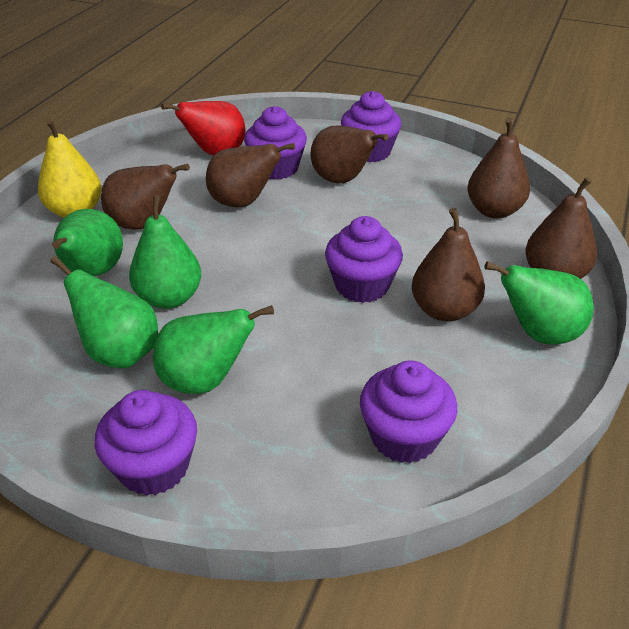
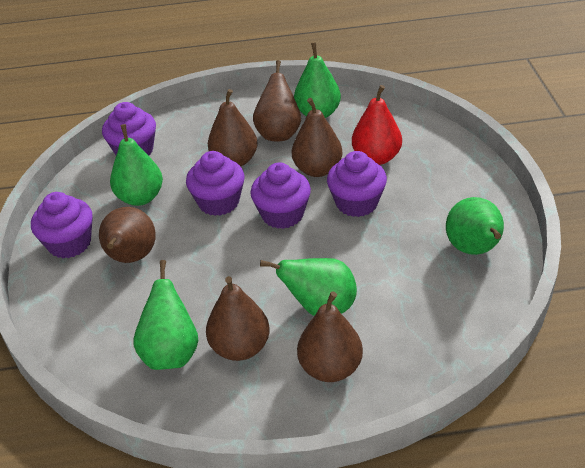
yellow pear: 1 -> 0

